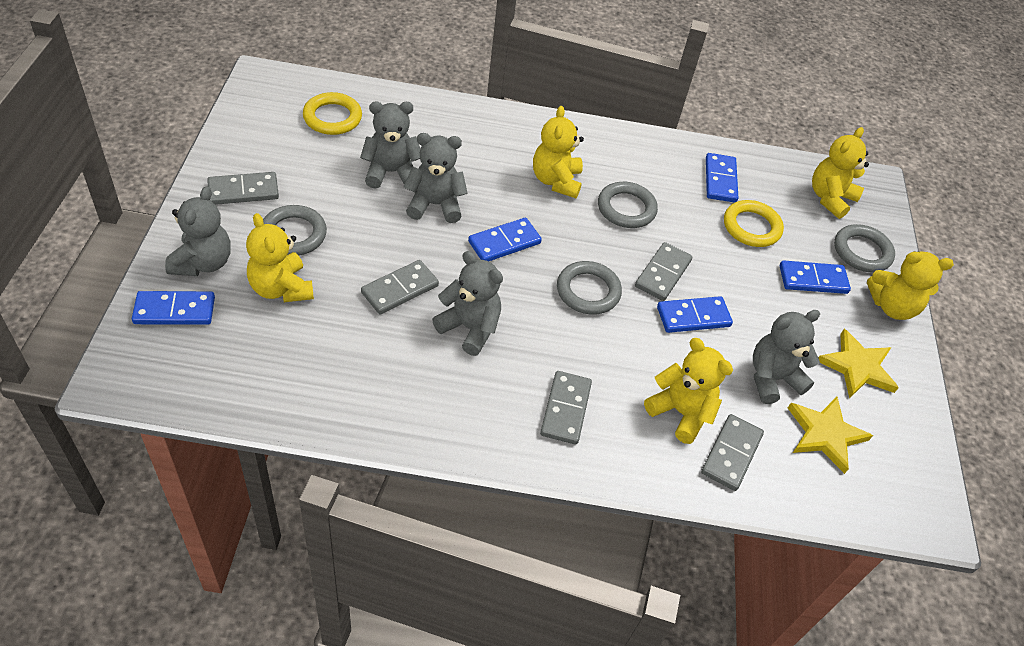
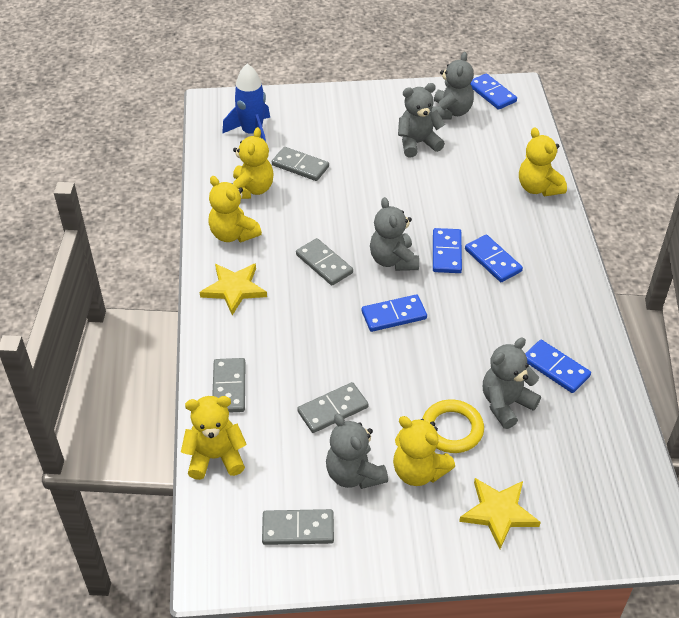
blue rocket: 0 -> 1
grey ring: 4 -> 0
yellow ring: 2 -> 1

